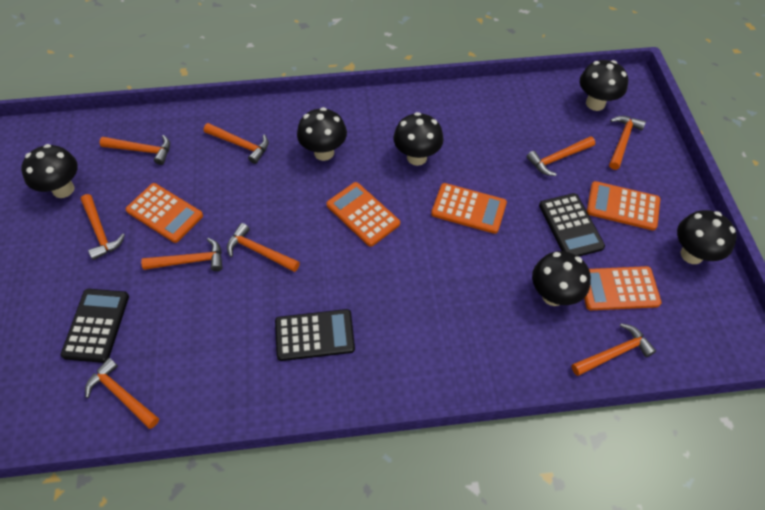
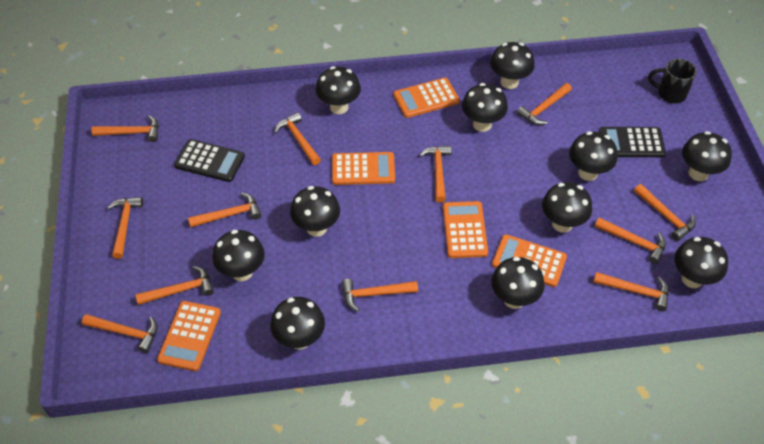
black calculator: 3 -> 2
black mug: 0 -> 1
black mushroom: 6 -> 11
orange hammer: 9 -> 12

